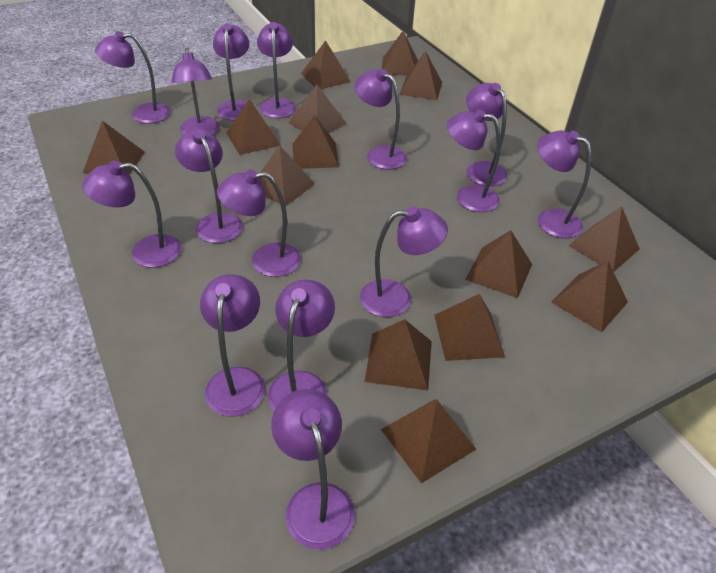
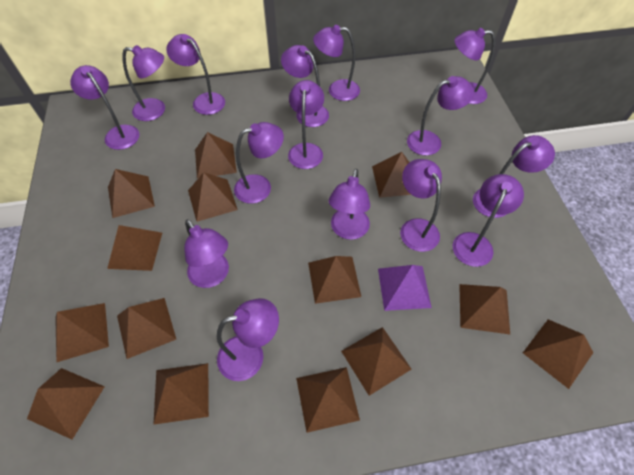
purple pyramid: 0 -> 1

